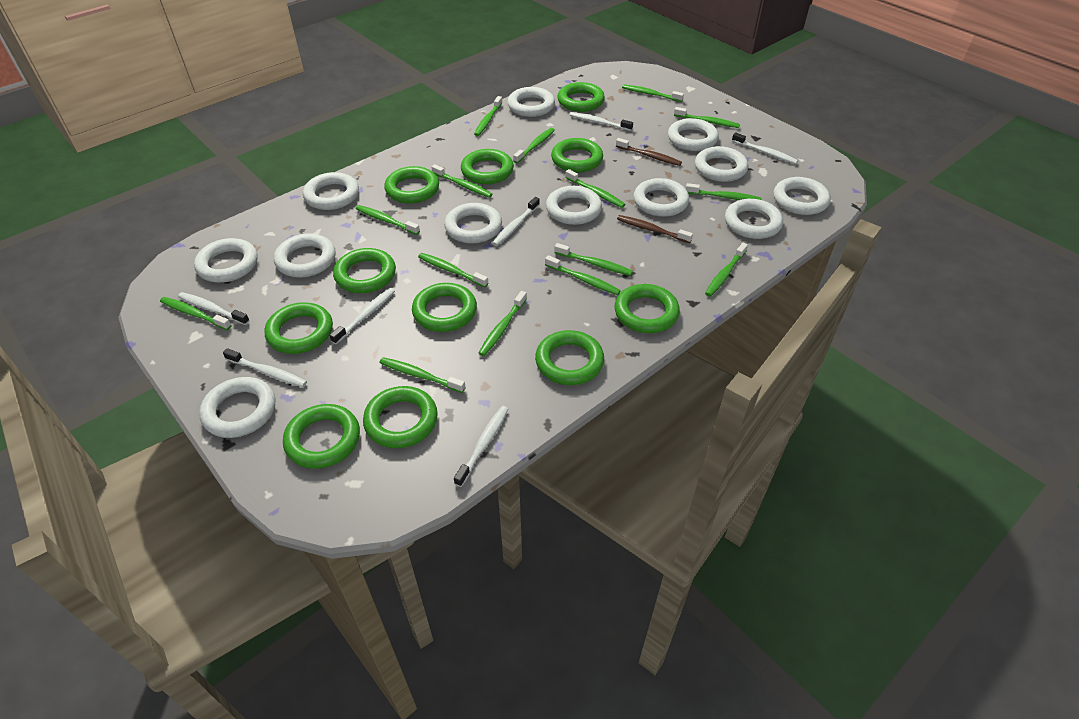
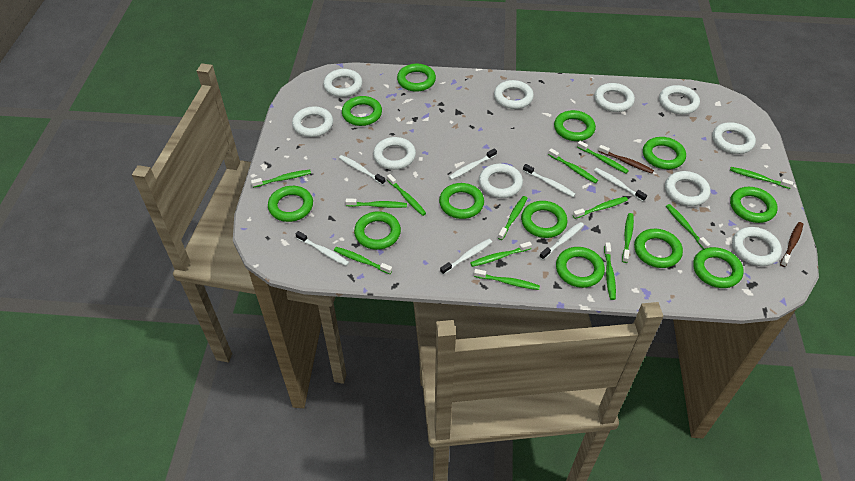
green ring: 11 -> 12
green toothbrush: 15 -> 14
white ring: 12 -> 10

